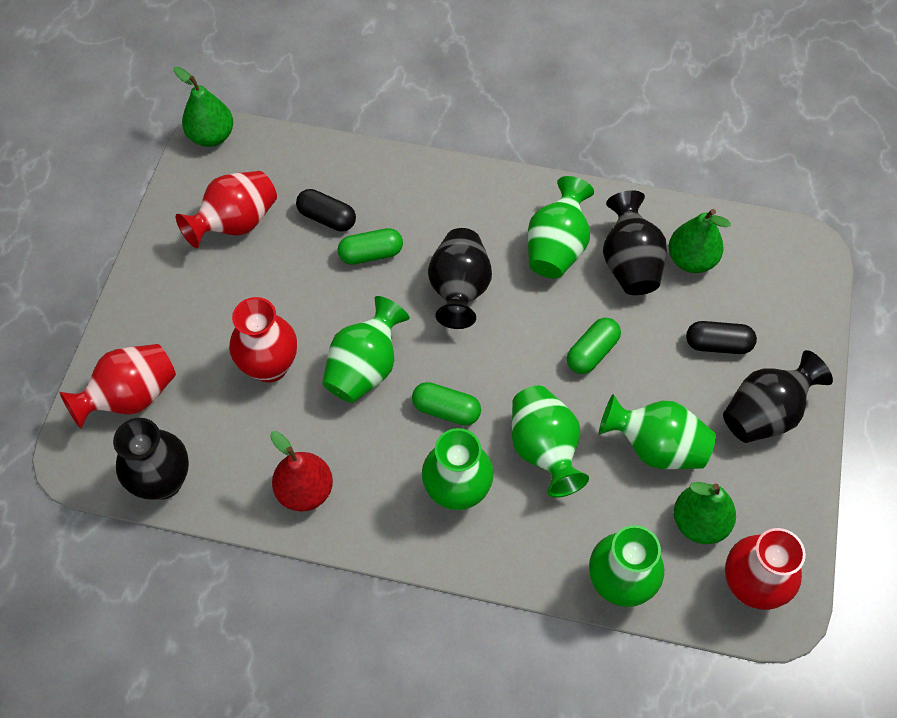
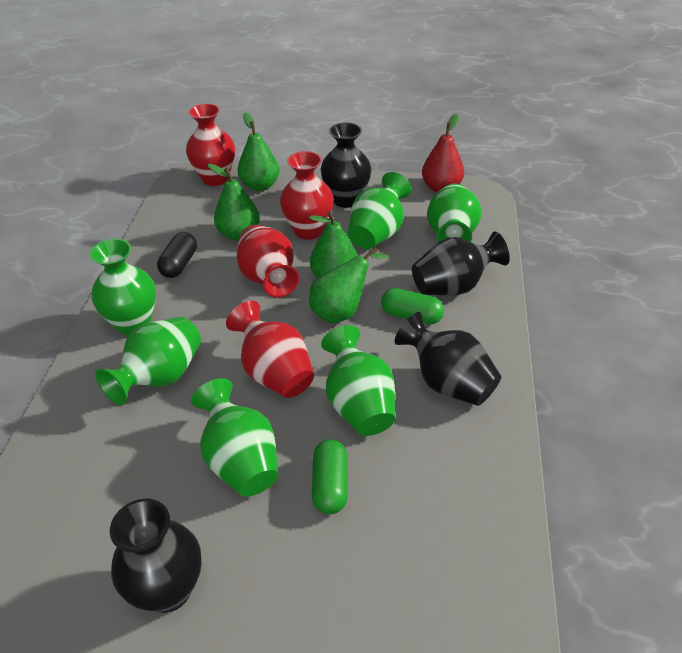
black capsule: 2 -> 1
green capsule: 3 -> 2
green pear: 3 -> 4

